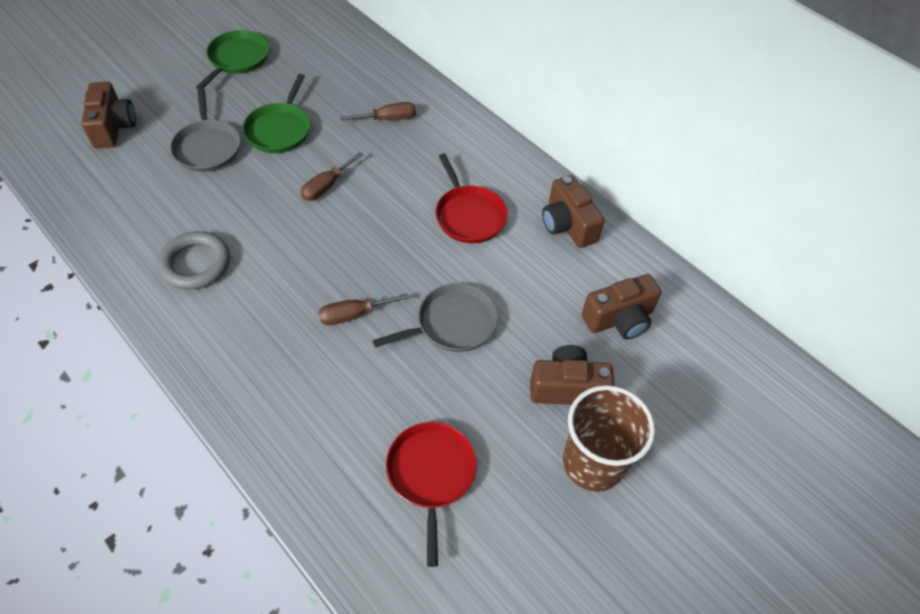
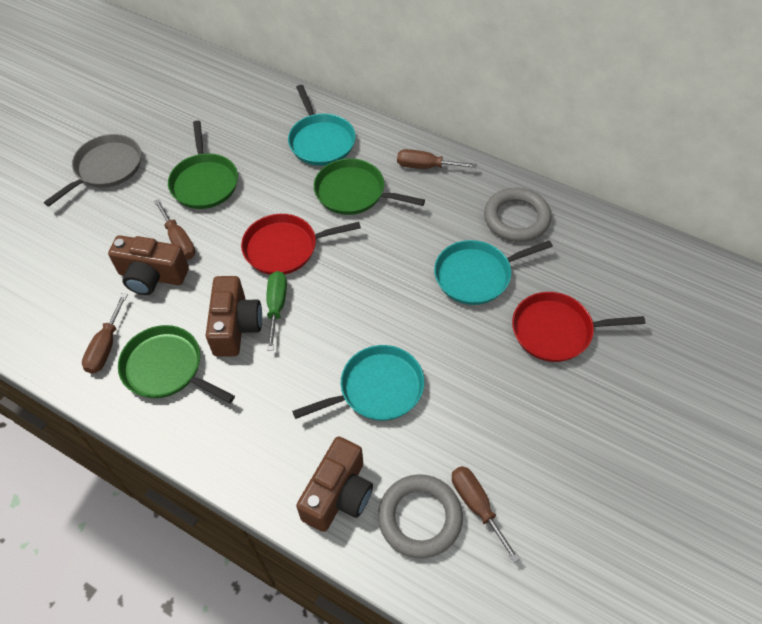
brown camera: 4 -> 3
brown cup: 1 -> 0
brown screwdriver: 3 -> 4
green pan: 2 -> 3
green screwdriver: 0 -> 1
grey pan: 2 -> 1
grey ring: 1 -> 2
turquoise pan: 0 -> 3

